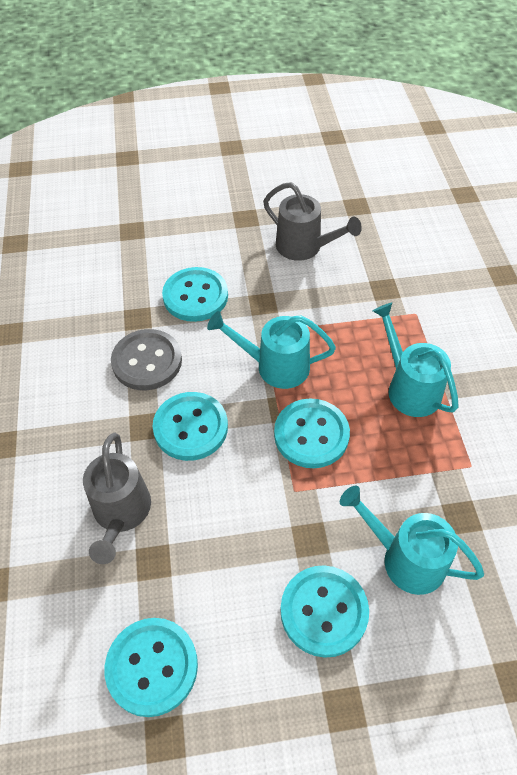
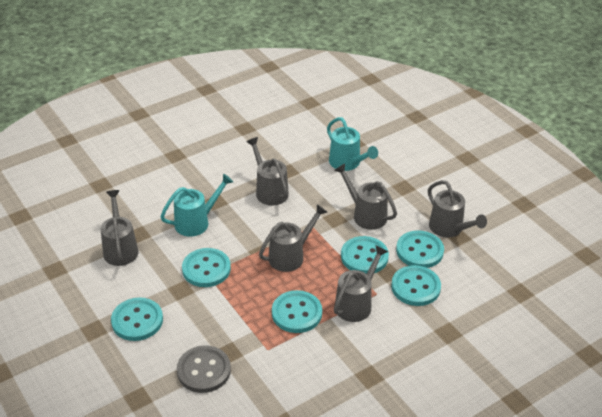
grey watering can: 2 -> 6
turquoise button: 5 -> 6
turquoise watering can: 3 -> 2

